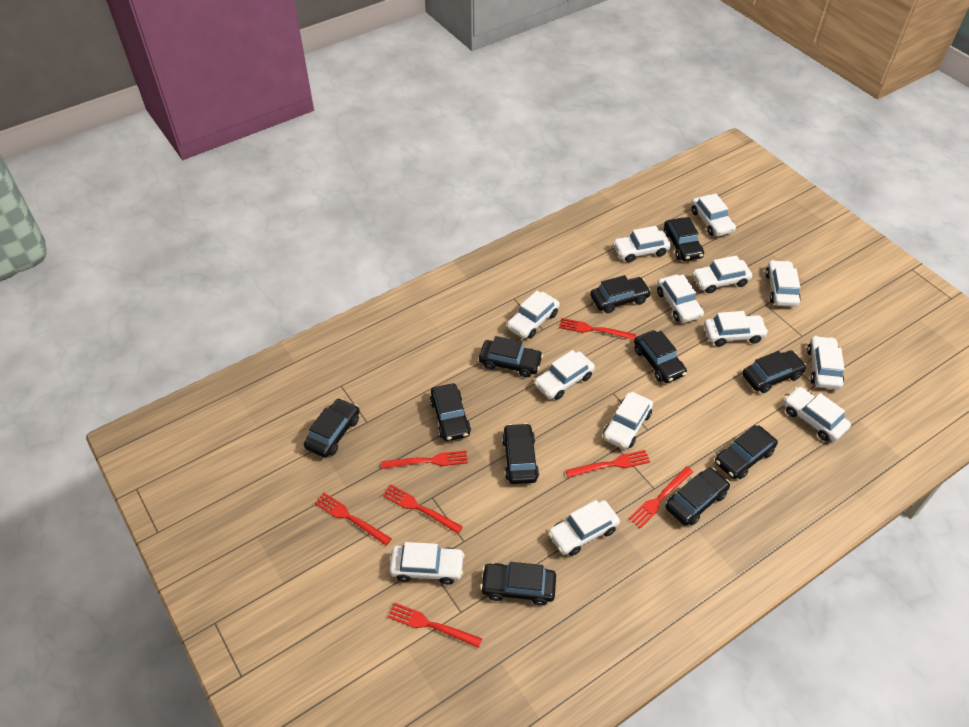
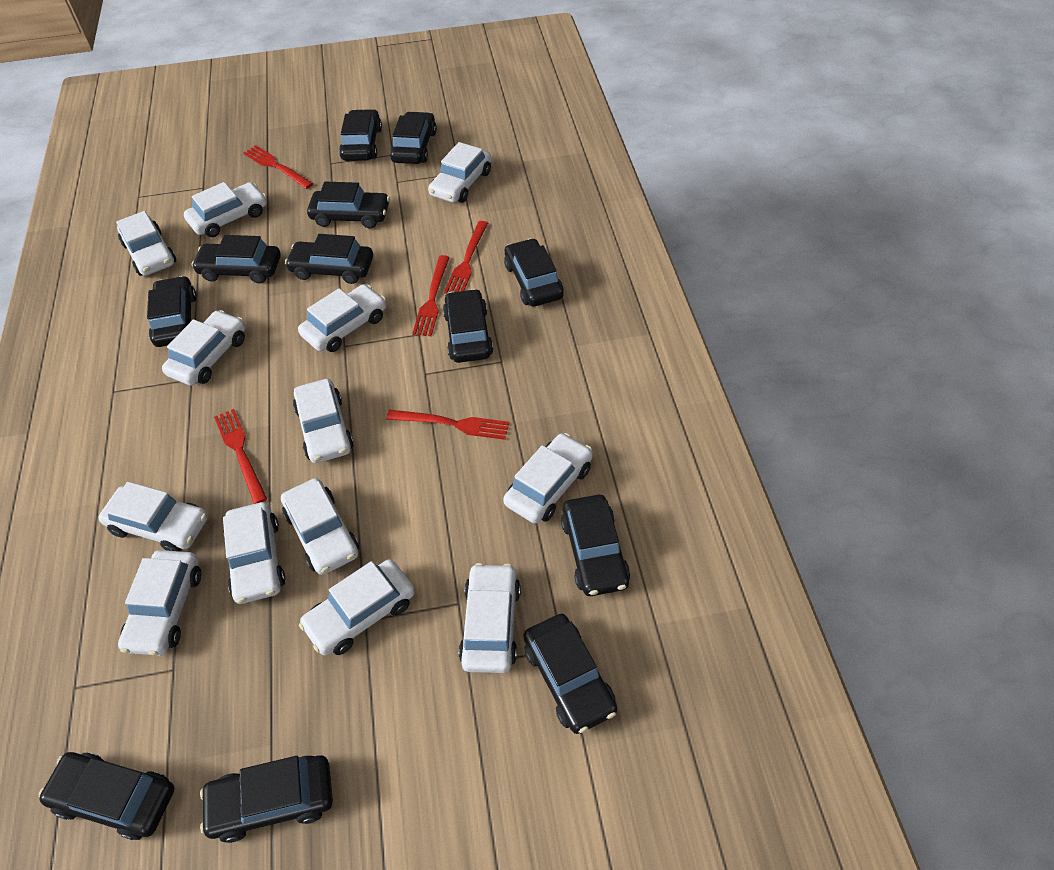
black car: 11 -> 12
red fork: 7 -> 5

